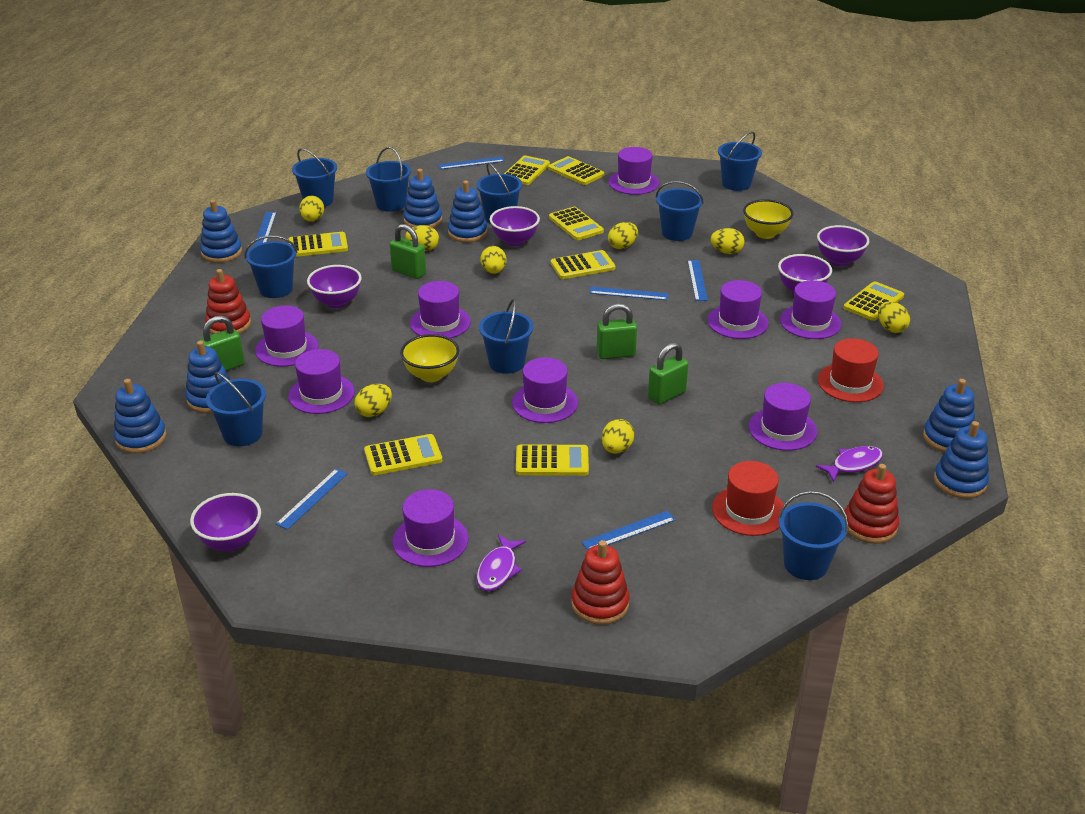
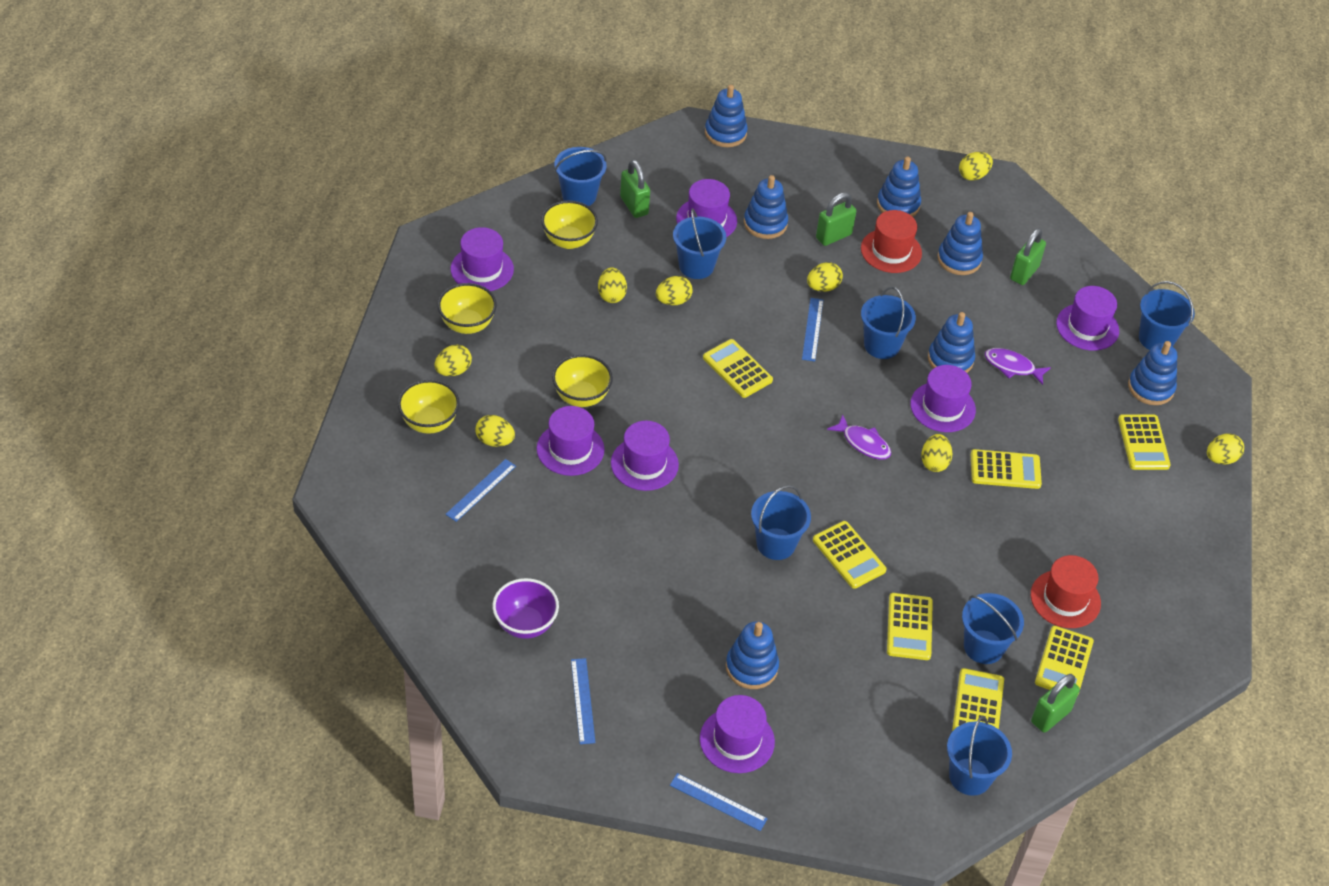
blue bucket: 9 -> 7
blue ruler: 6 -> 4
purple bowl: 5 -> 1
purple hat: 9 -> 7
red stacking toy: 3 -> 0
yellow bowl: 2 -> 4
yellow calculator: 8 -> 7

